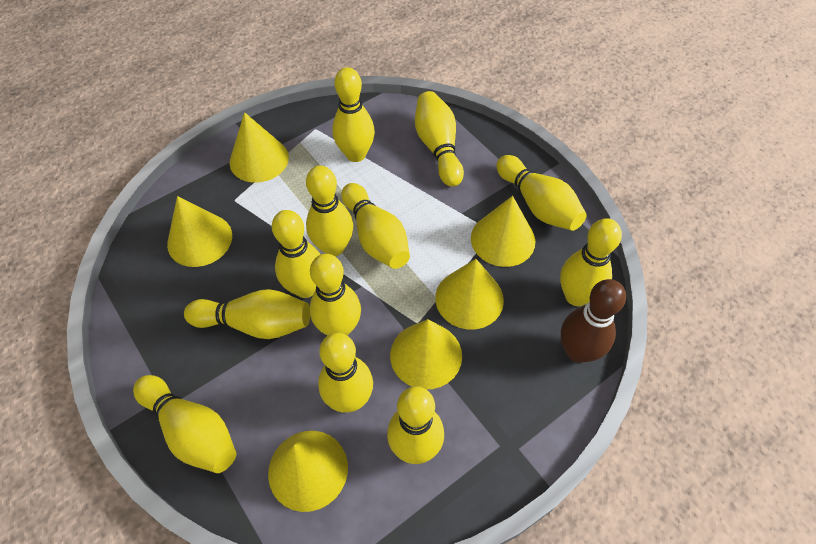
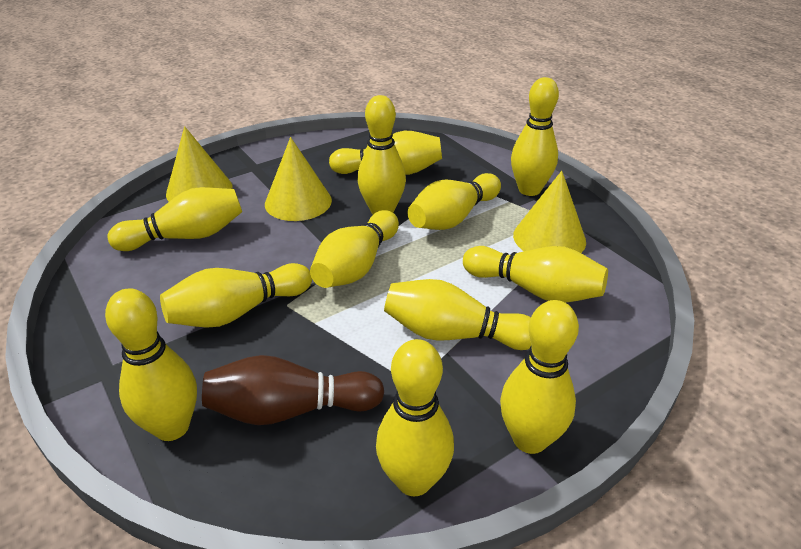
yellow cone: 6 -> 3

